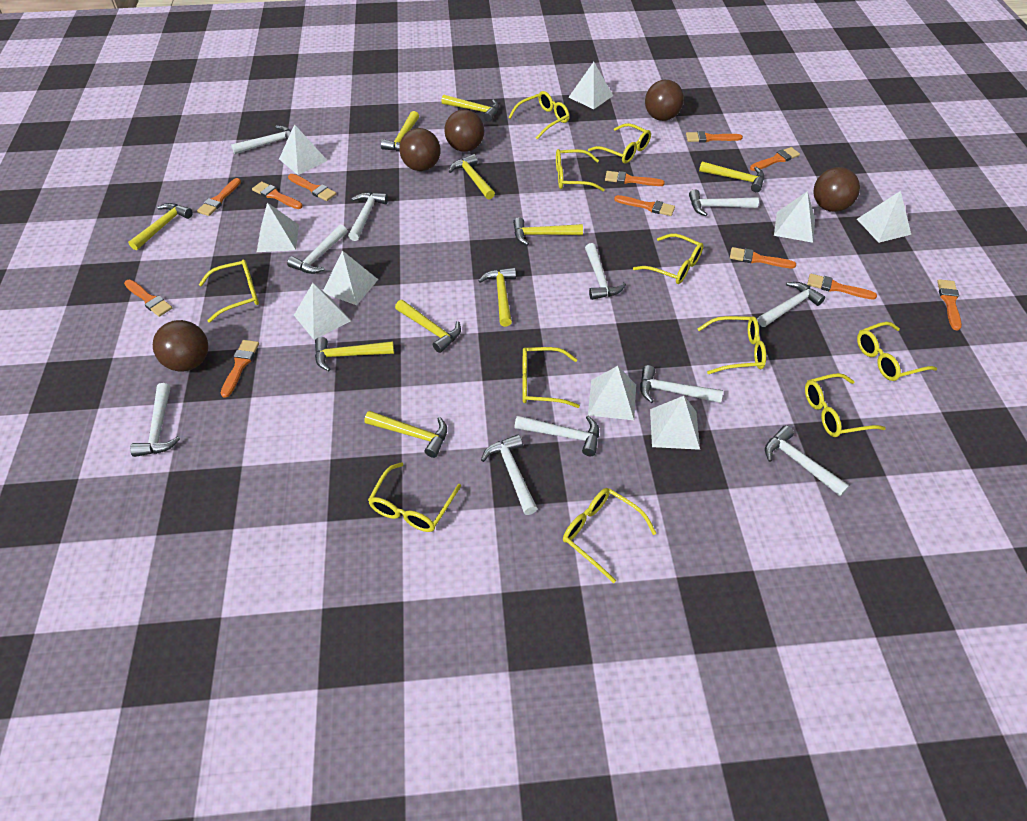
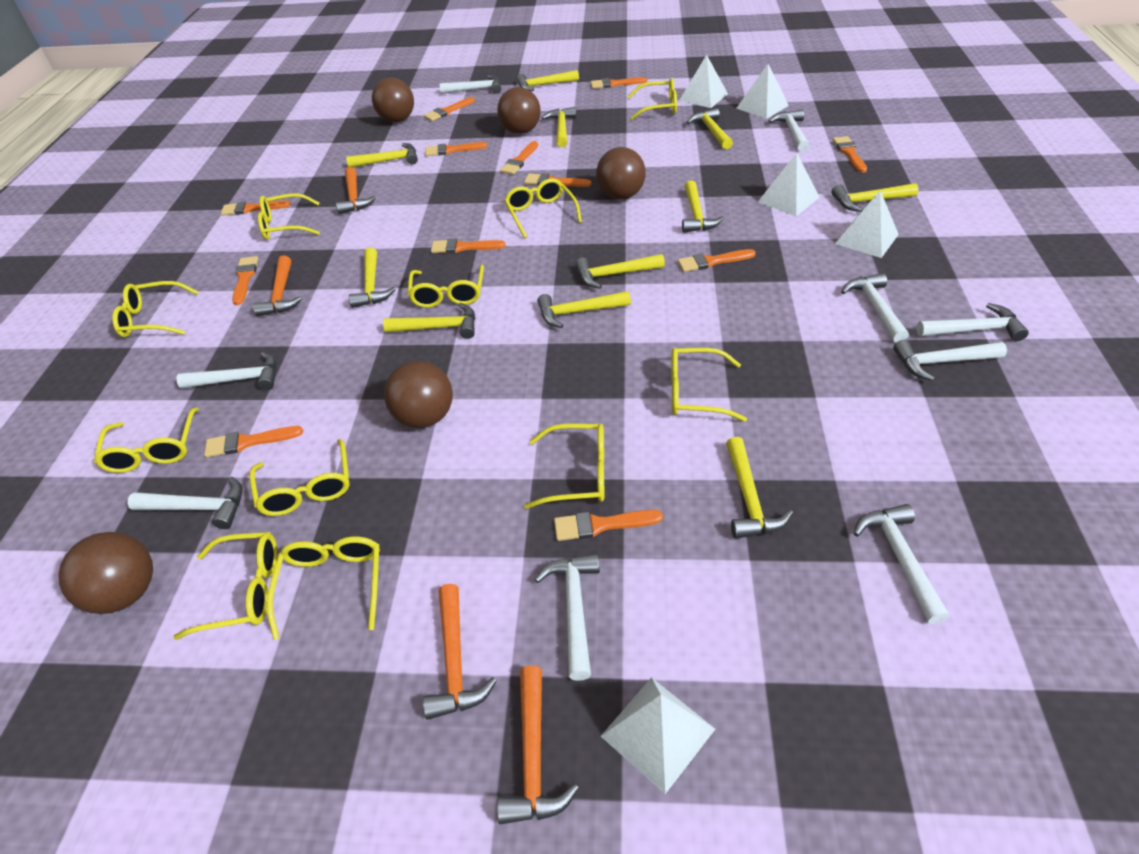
orange hammer: 0 -> 4
white hammer: 11 -> 9
white pyramid: 9 -> 5
yellow hammer: 10 -> 11

